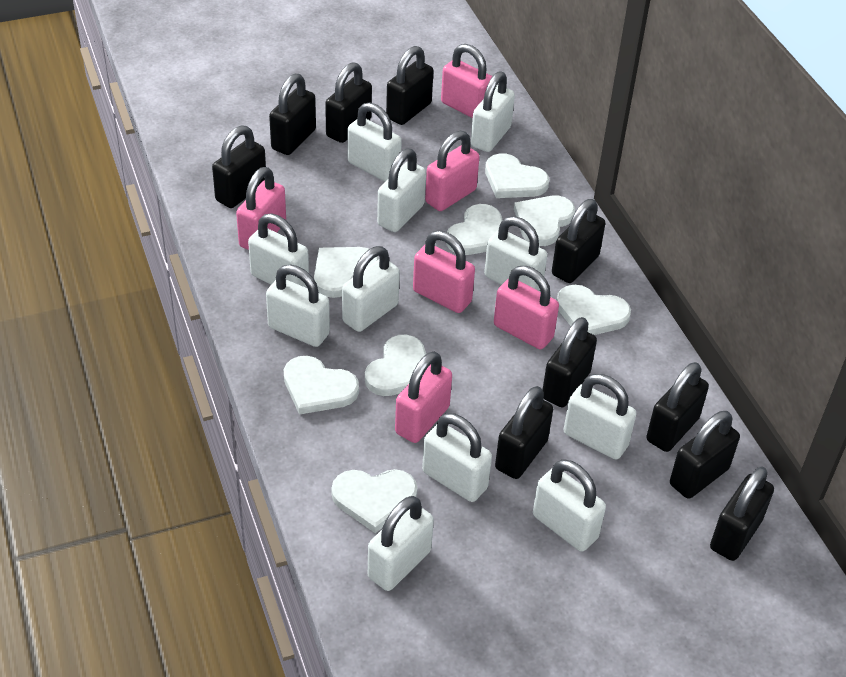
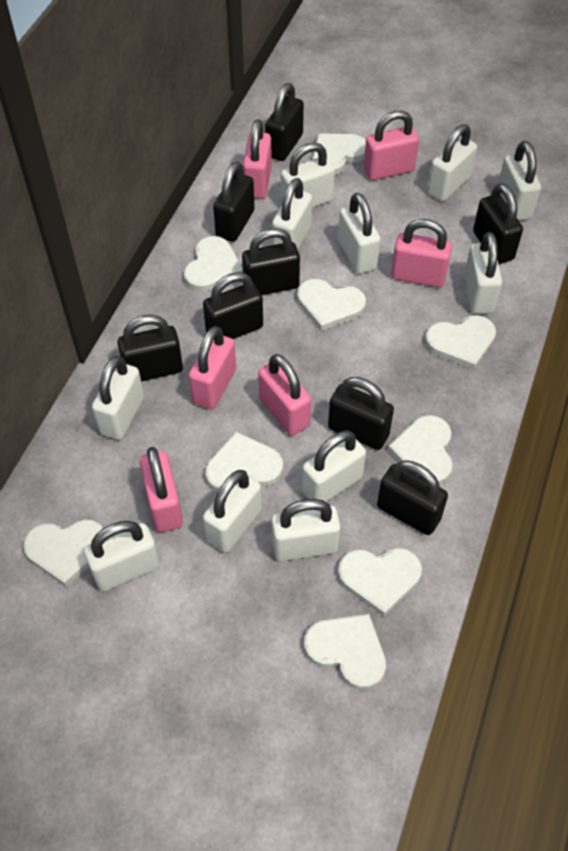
black padlock: 10 -> 8
white heart: 8 -> 9

